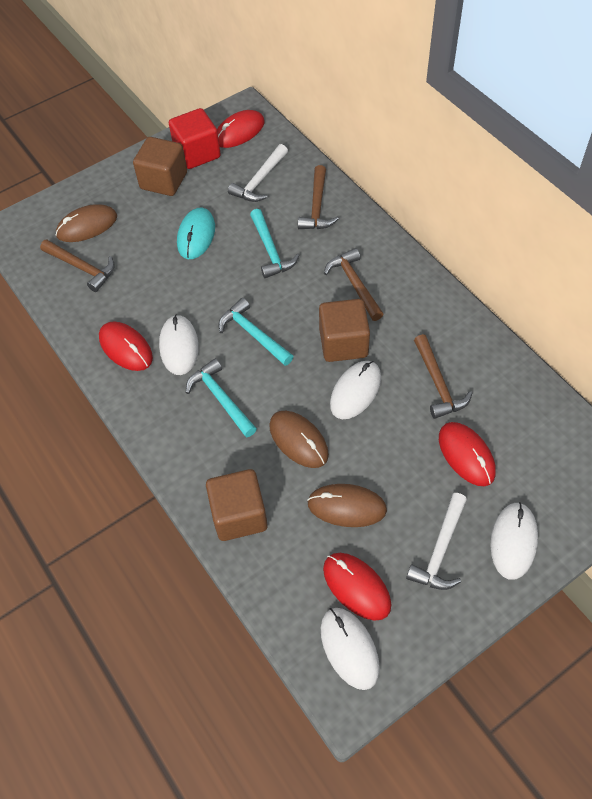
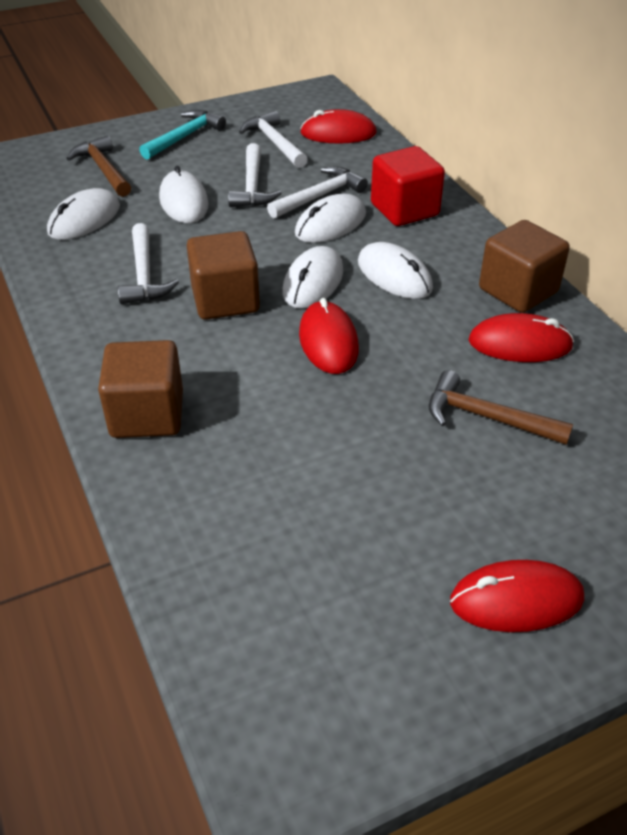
brown hammer: 4 -> 2
brown mouse: 3 -> 0
turquoise hammer: 3 -> 1
turquoise mouse: 1 -> 0
white hammer: 2 -> 4
white mouse: 4 -> 5

